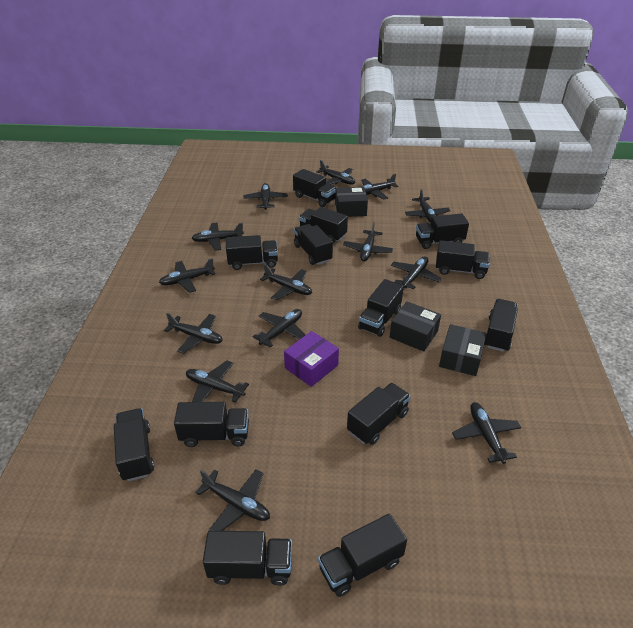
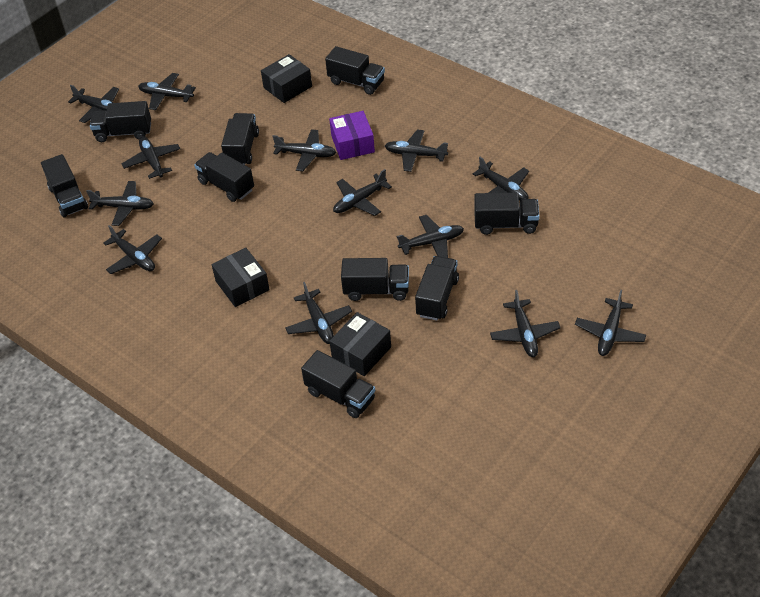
black plane: 14 -> 13
black truck: 13 -> 9

